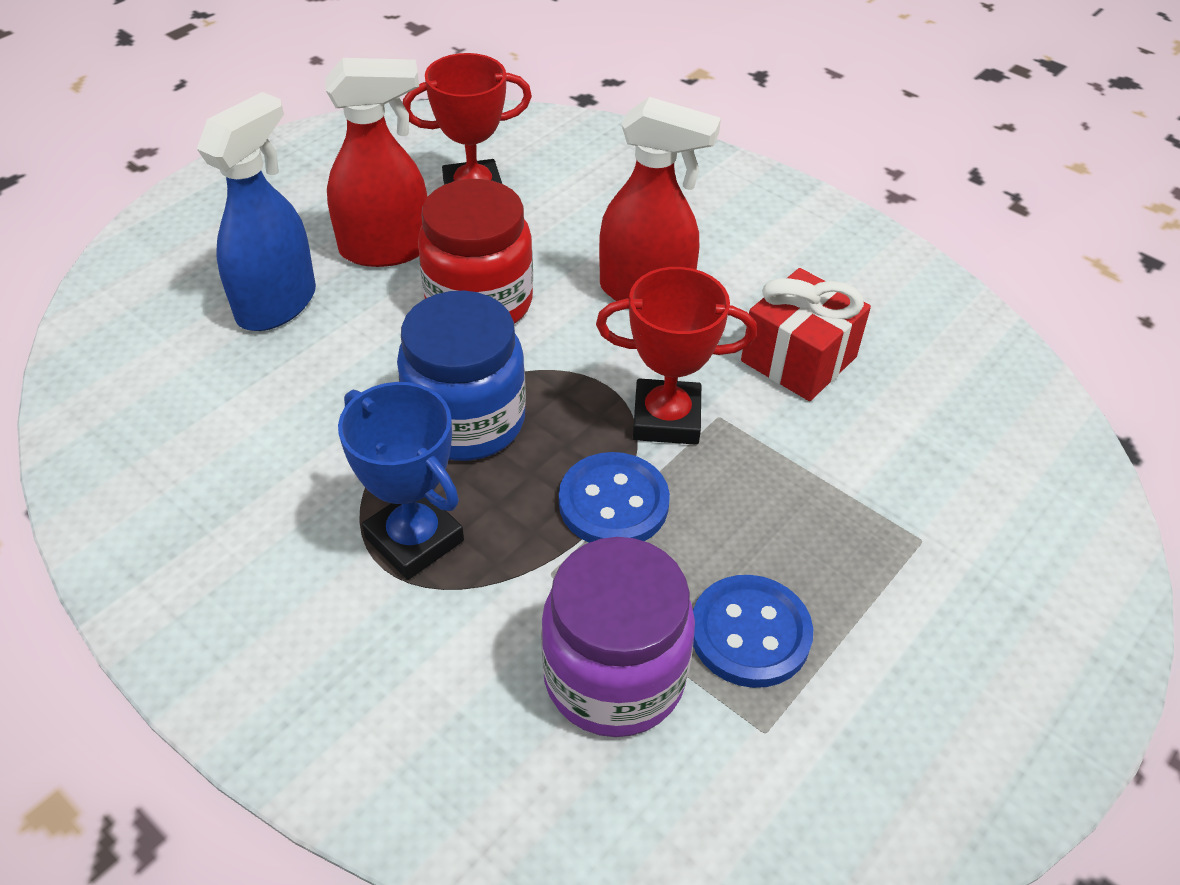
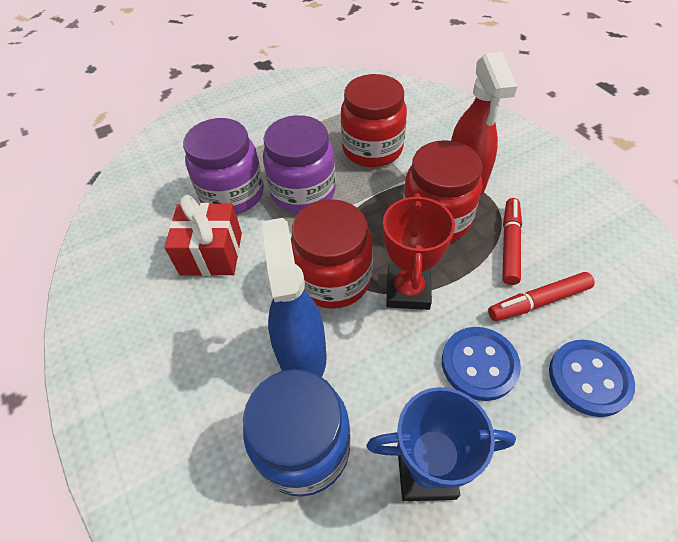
purple jar: 1 -> 2
red jar: 1 -> 3
red marker: 0 -> 2
red spray bottle: 2 -> 1
red trophy: 2 -> 1

